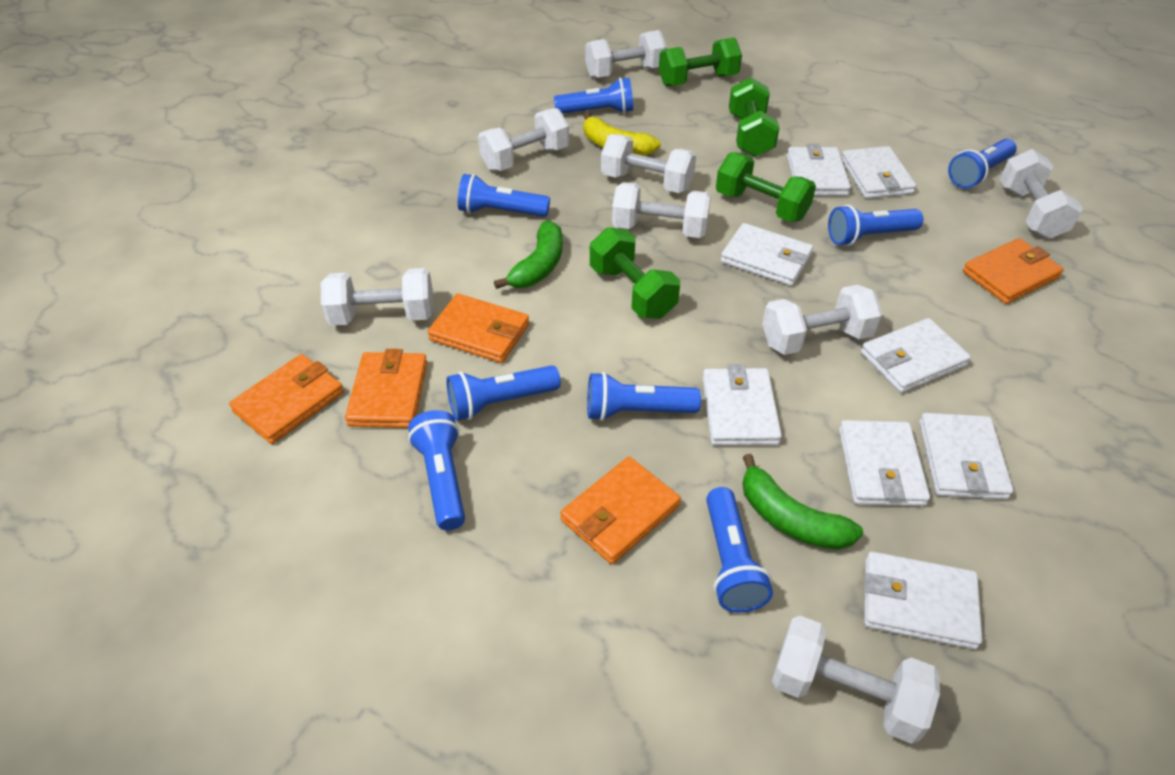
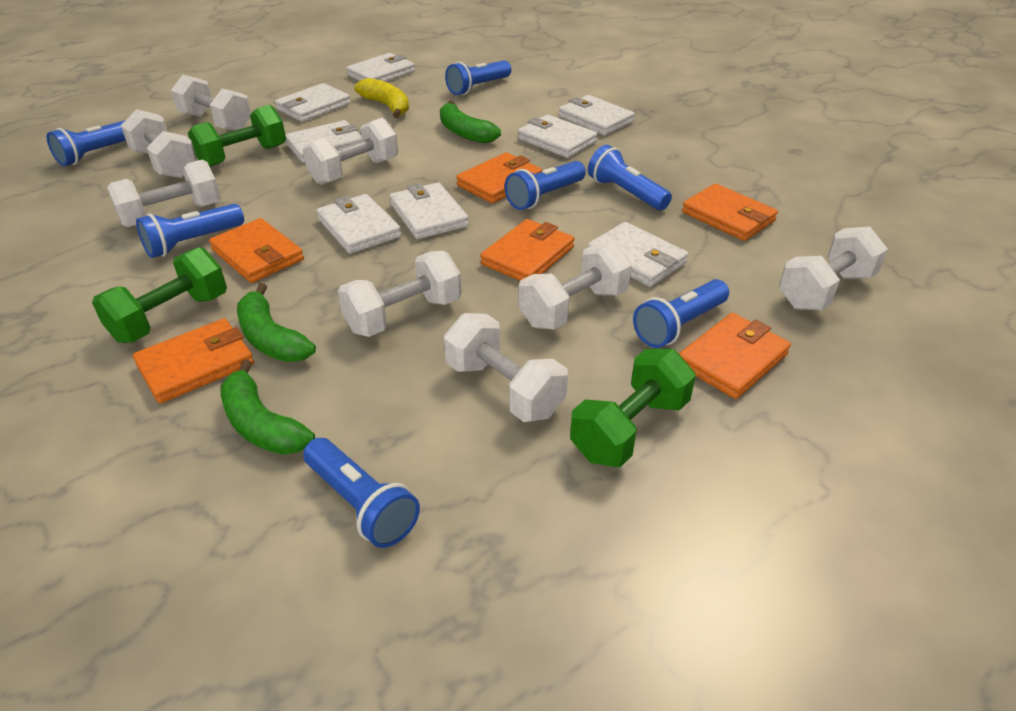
blue flashlight: 8 -> 7
green banana: 2 -> 3
green dumbbell: 4 -> 3
orange wallet: 5 -> 6

